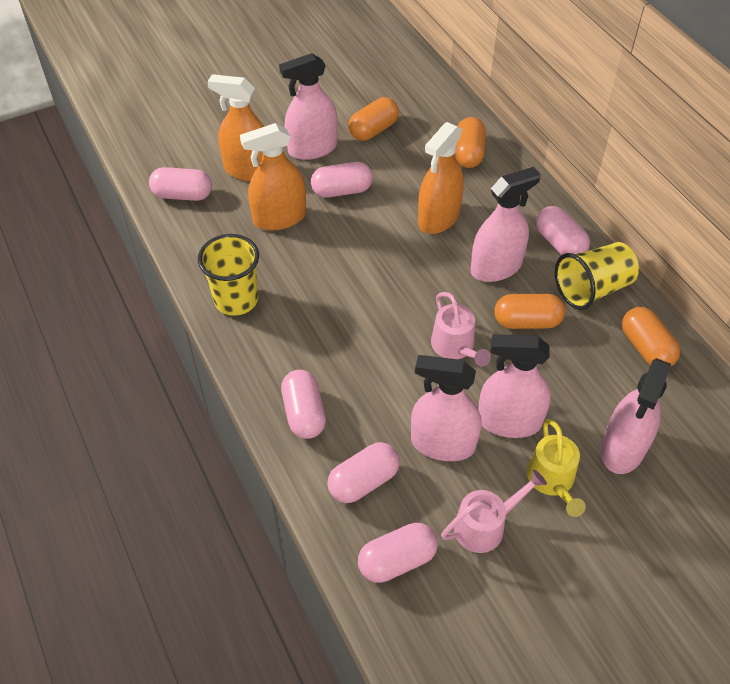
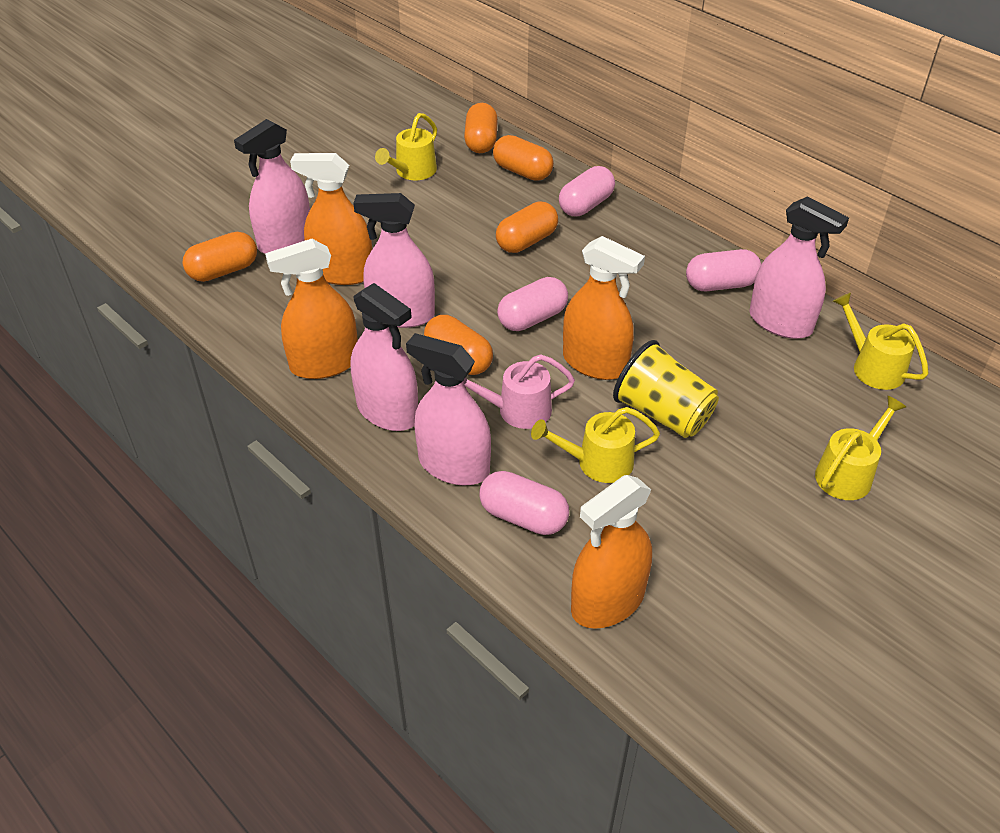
orange capsule: 4 -> 5
orange spray bottle: 3 -> 4
pink capsule: 6 -> 4
pink watering can: 2 -> 1
yellow cup: 2 -> 1
yellow watering can: 1 -> 4

